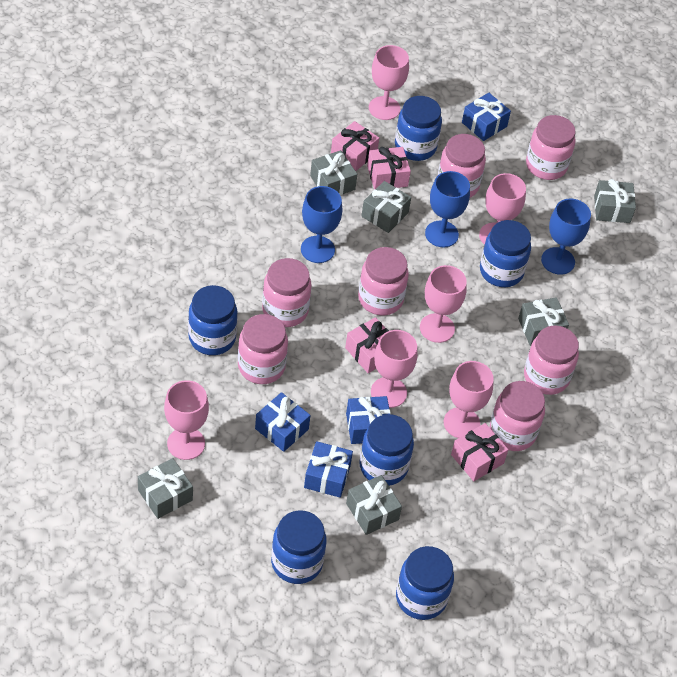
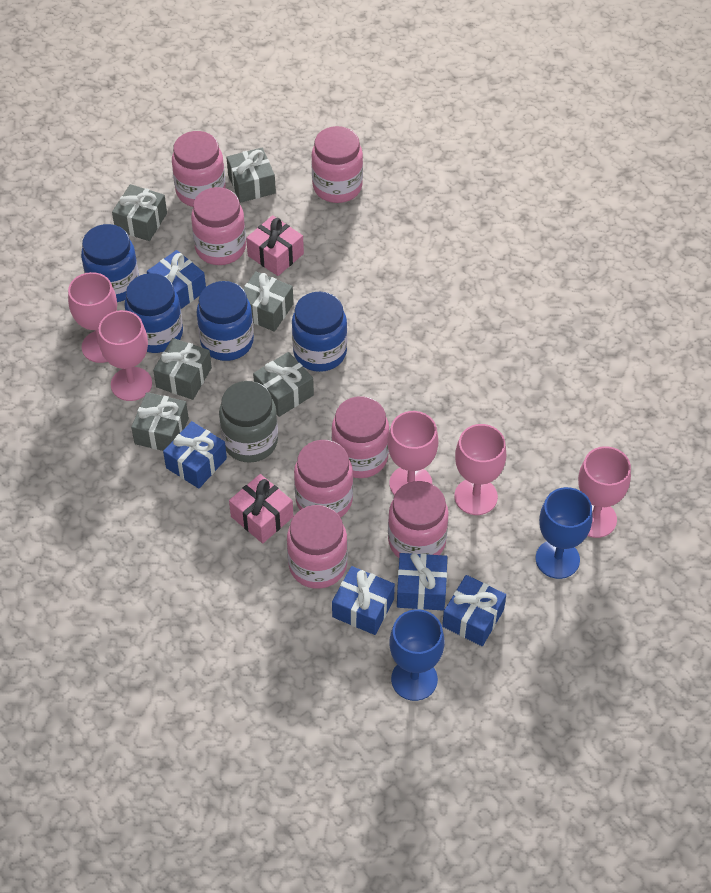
blue gift: 4 -> 5
blue goblet: 3 -> 2
blue jar: 6 -> 4
grey jar: 0 -> 1
pink gift: 4 -> 2
pink goblet: 6 -> 5

